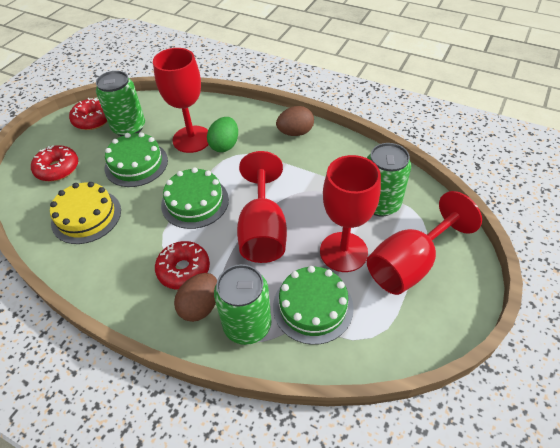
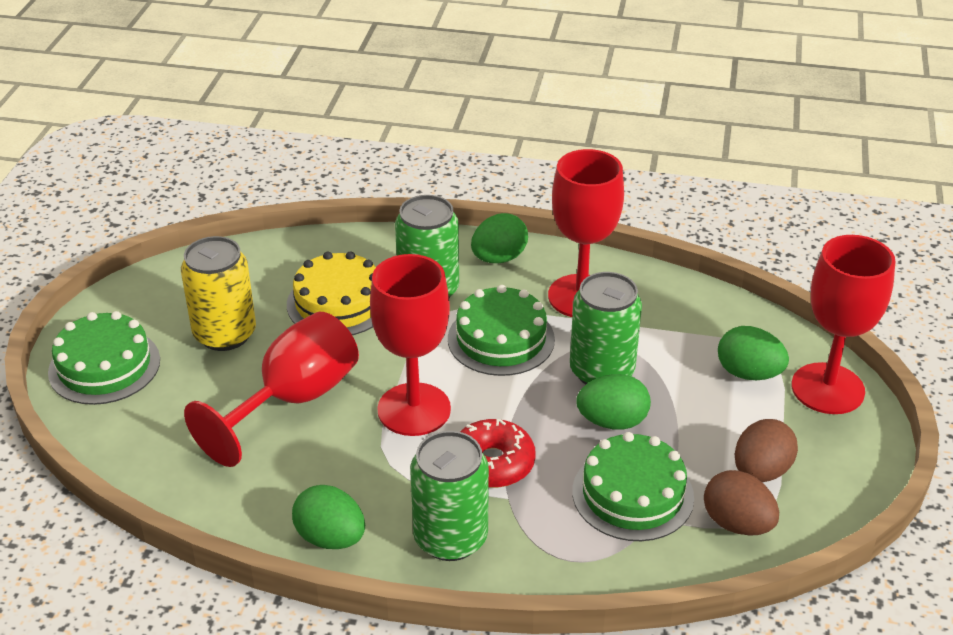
green egg: 1 -> 4
red donut: 3 -> 1
yellow can: 0 -> 1

